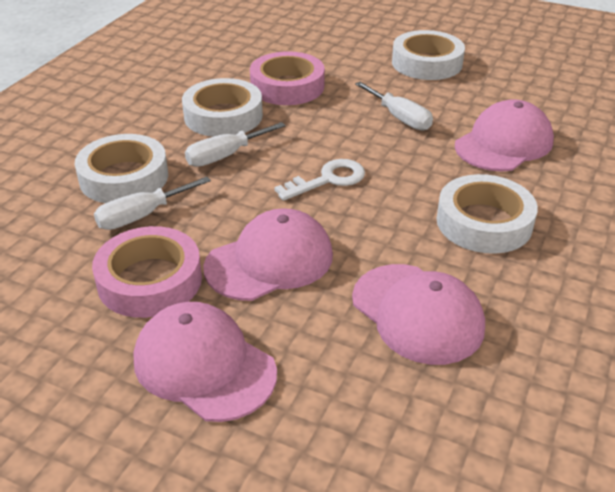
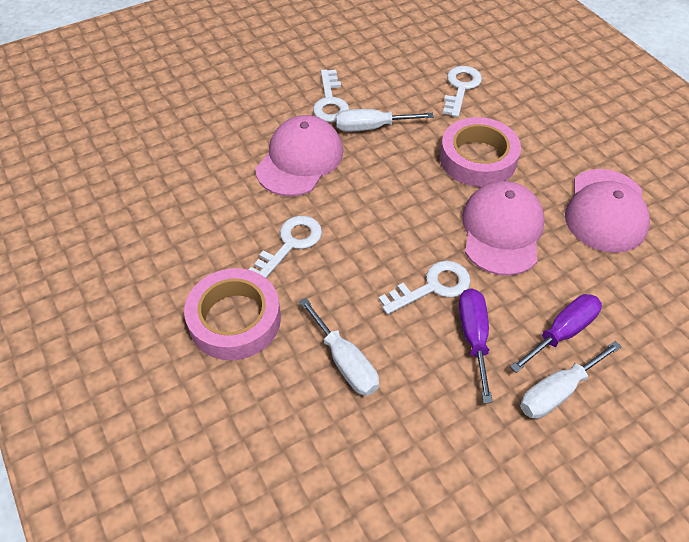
pink cap: 4 -> 3
purple screwdriver: 0 -> 2
white key: 1 -> 4
white tape: 4 -> 0

